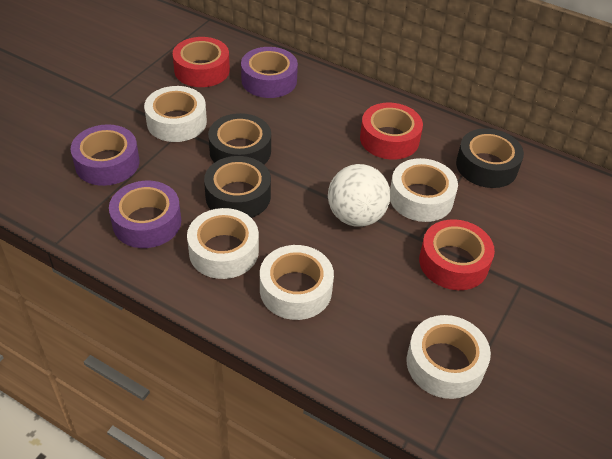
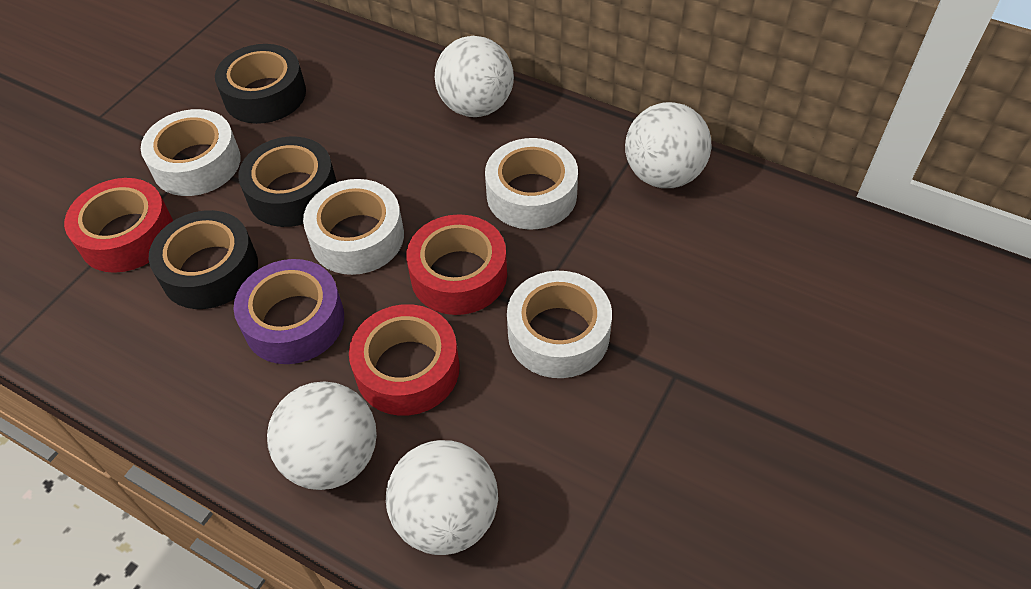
purple tape: 3 -> 1
white ball: 1 -> 4
white tape: 5 -> 4

